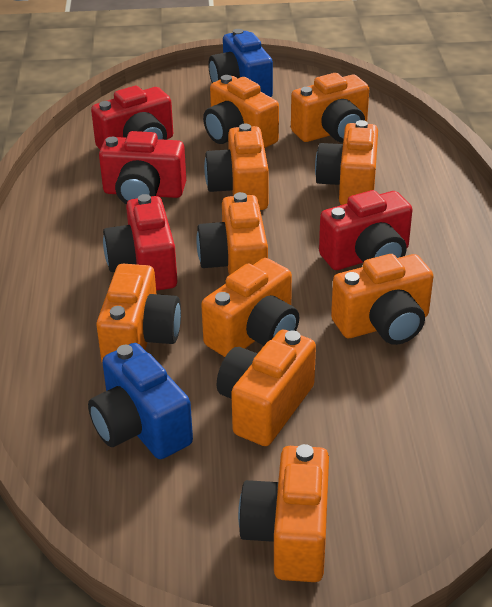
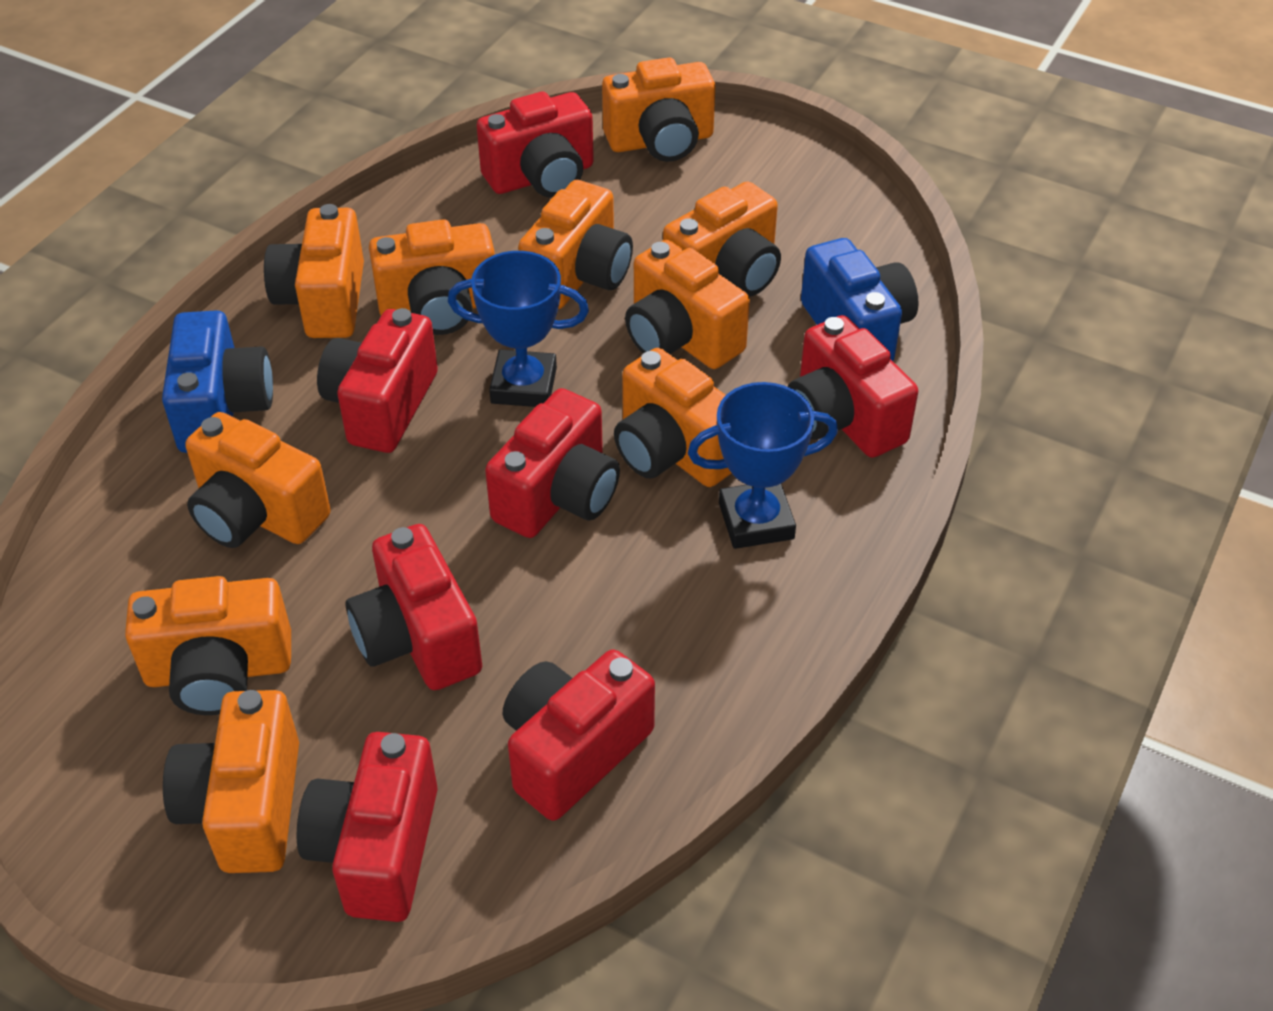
blue trophy: 0 -> 2
red camera: 4 -> 7

